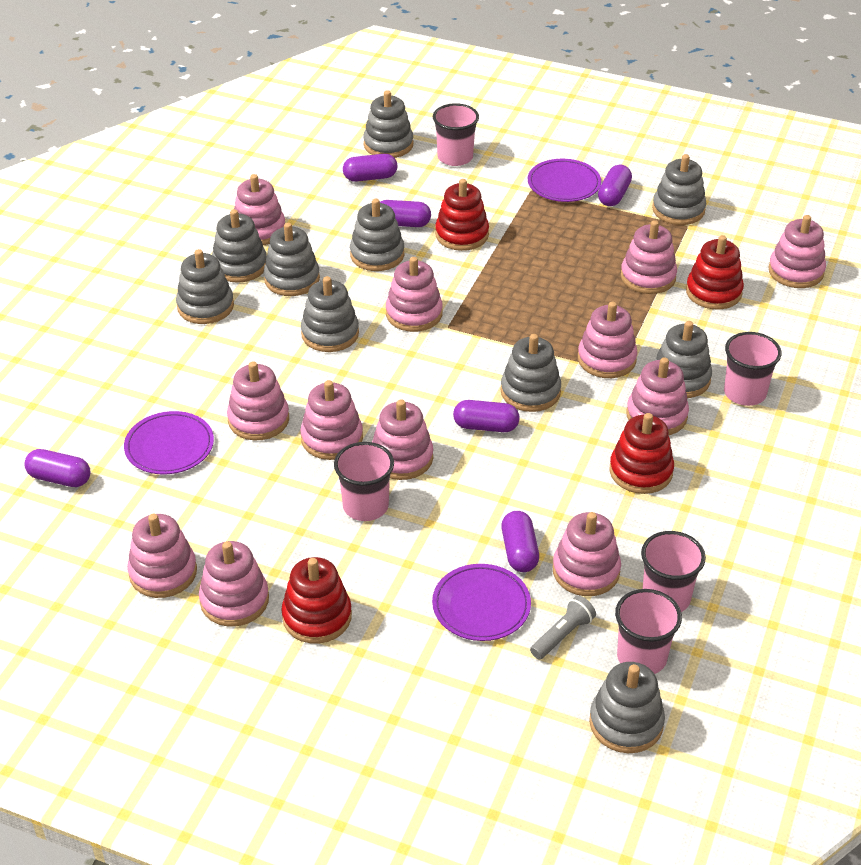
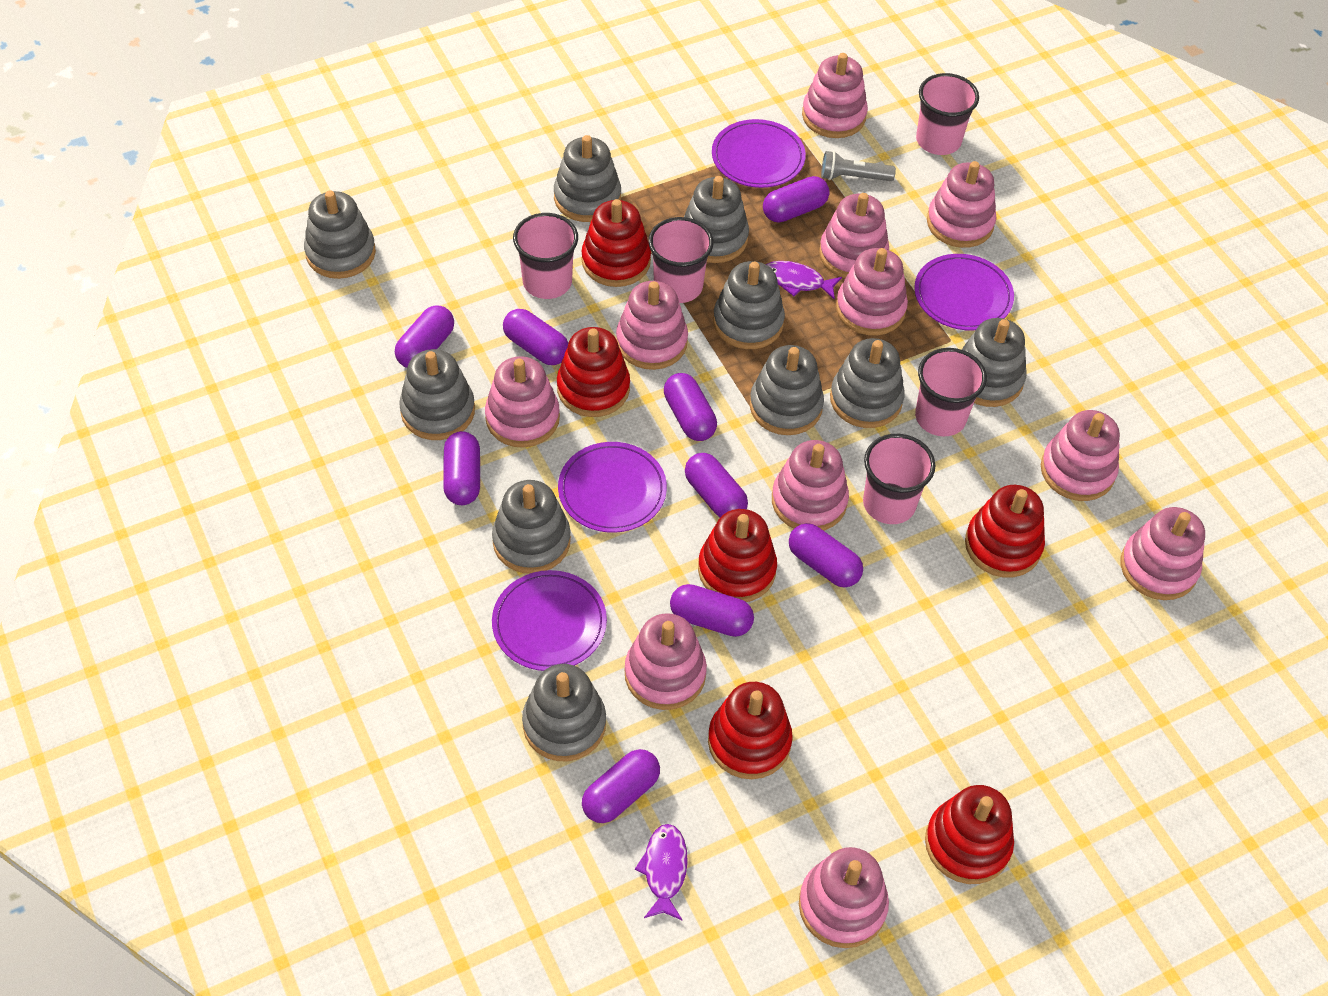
pink stacking toy: 12 -> 11
purple capsule: 6 -> 9
purple fish: 0 -> 2
purple plate: 3 -> 4
red stacking toy: 4 -> 6

